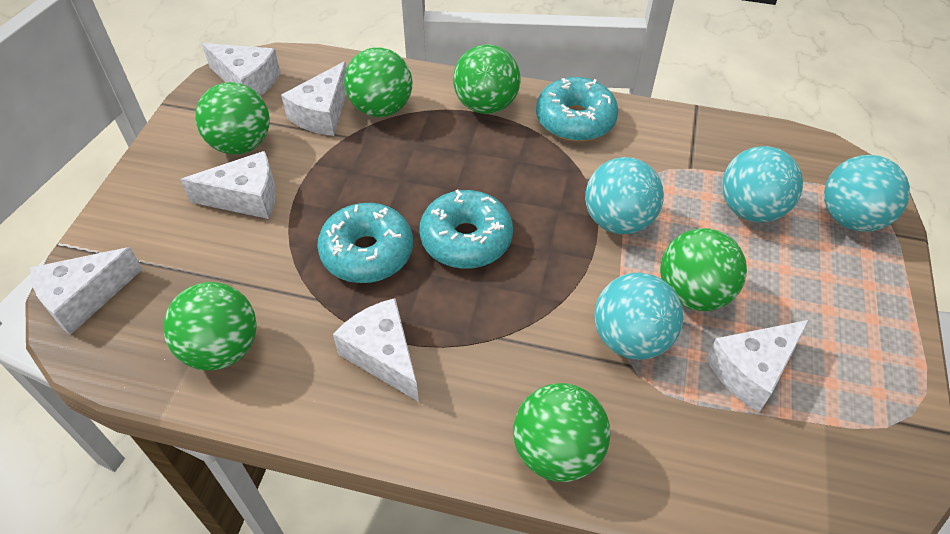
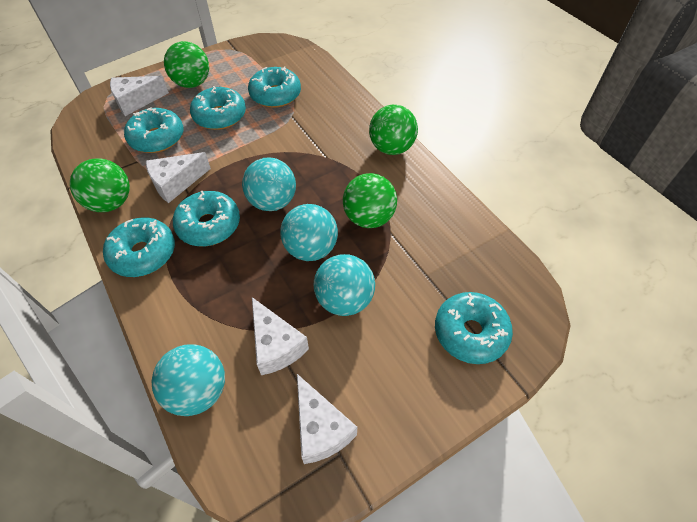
green ball: 6 -> 4
turquoise donut: 3 -> 6
white cheese: 6 -> 4

